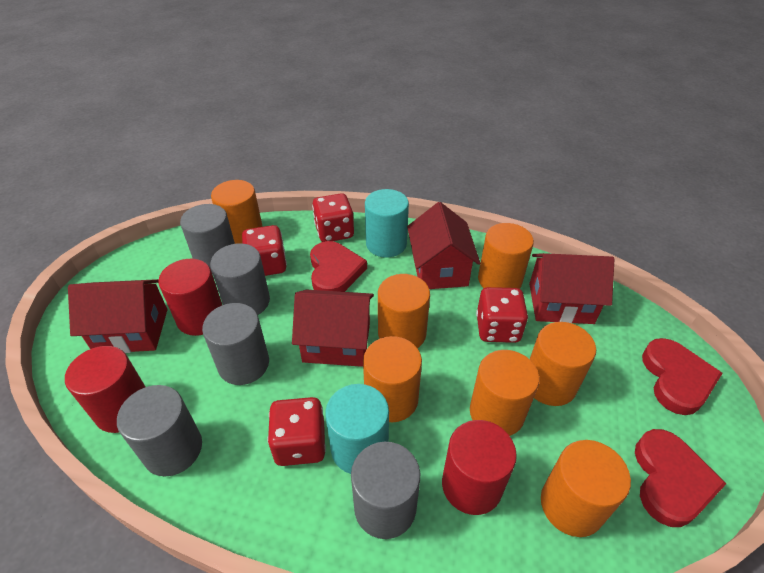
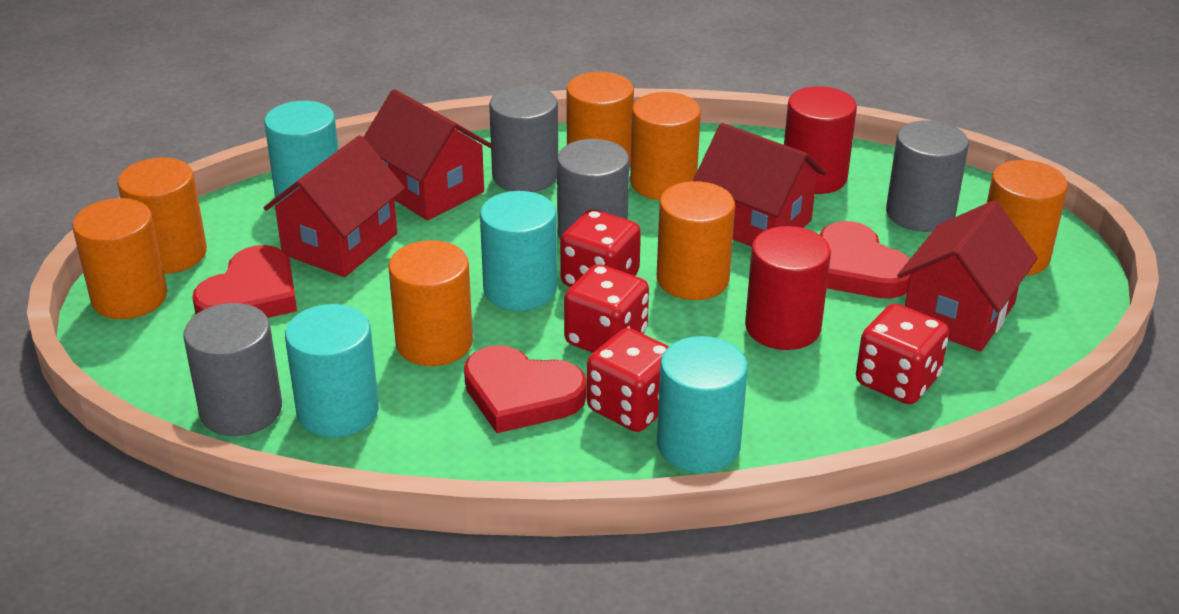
grey cylinder: 5 -> 4
red cylinder: 3 -> 2
turquoise cylinder: 2 -> 4

